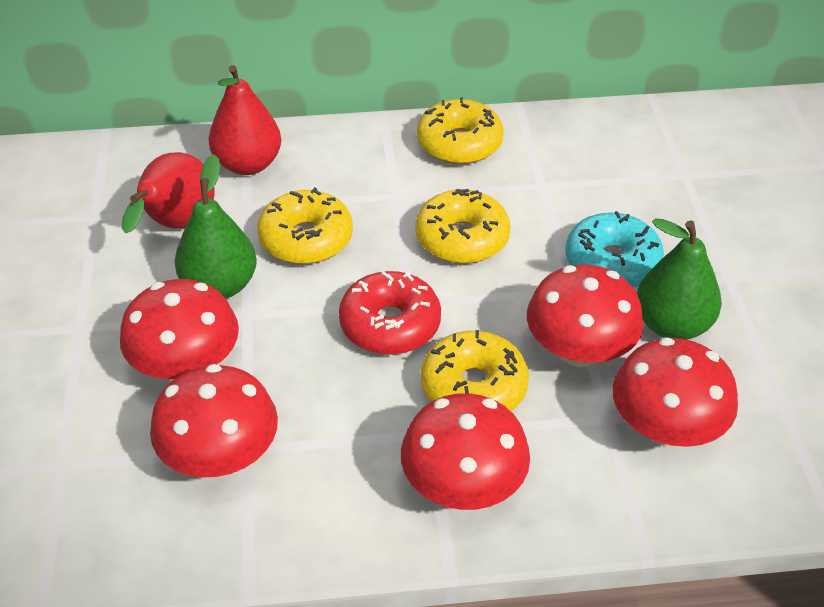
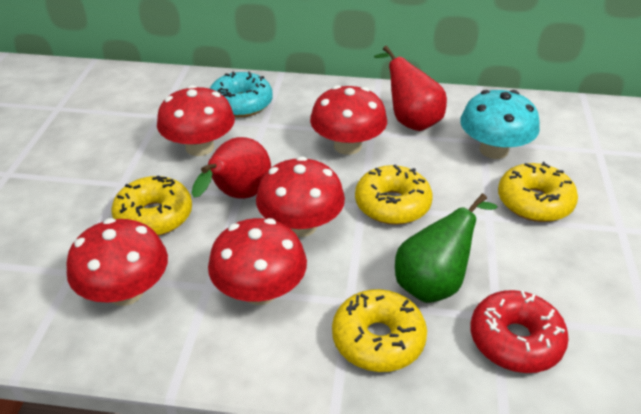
green pear: 2 -> 1
turquoise mushroom: 0 -> 1

